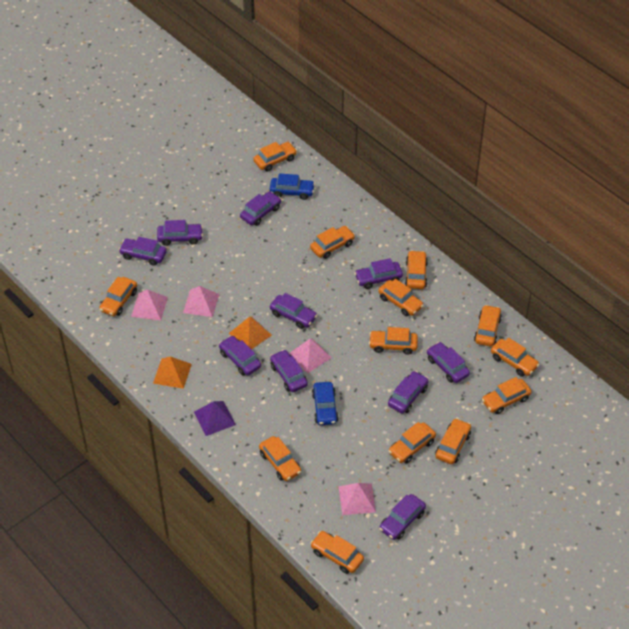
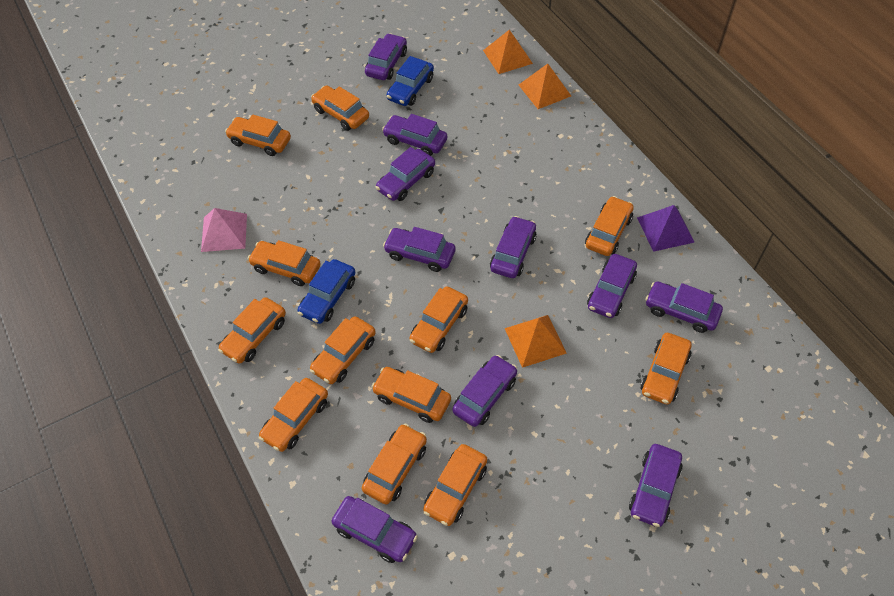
orange car: 13 -> 12
orange pyramid: 2 -> 3
pink pyramid: 4 -> 1

